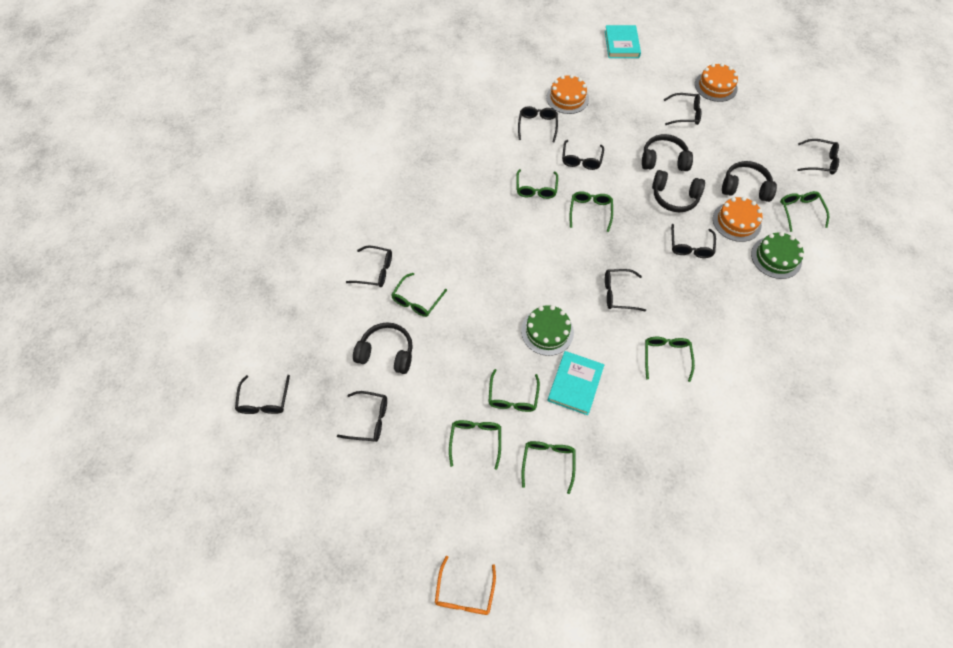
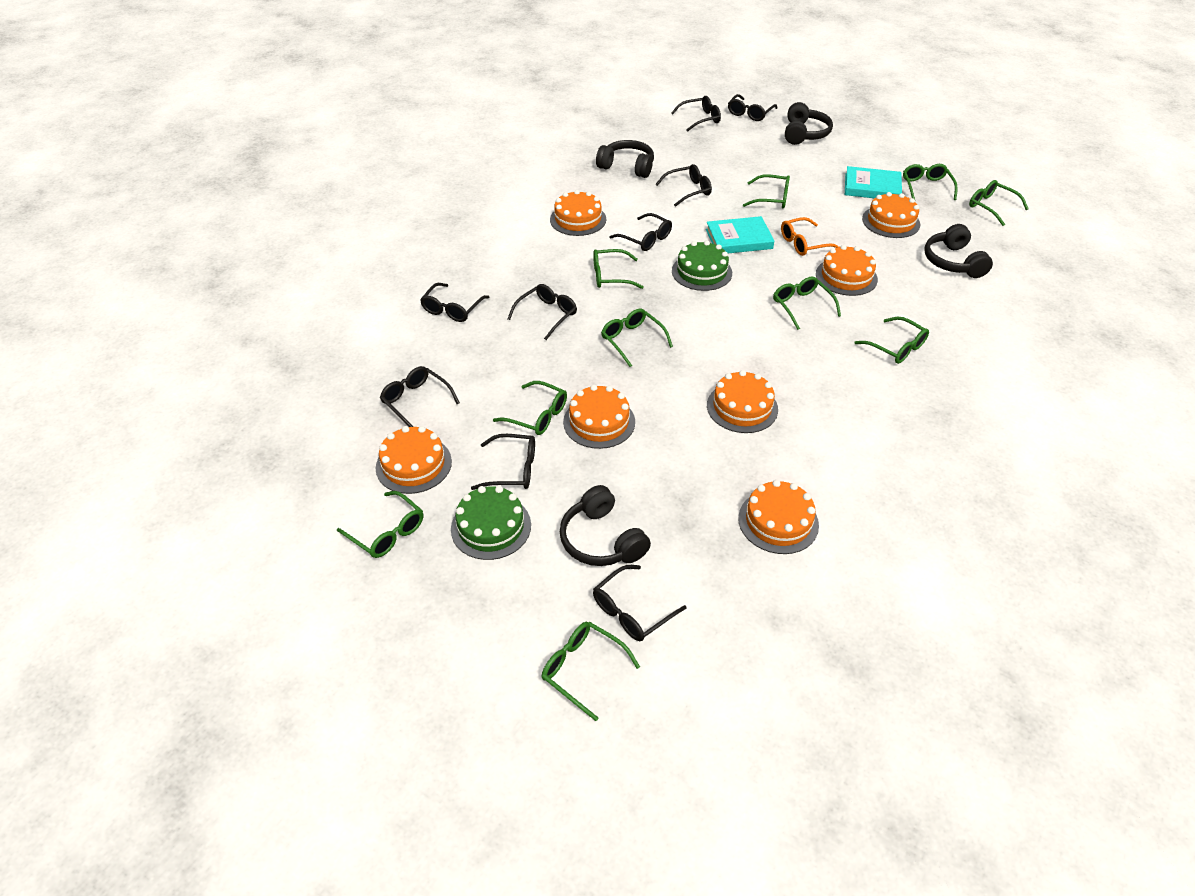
green glasses: 8 -> 10
orange cake: 3 -> 7

